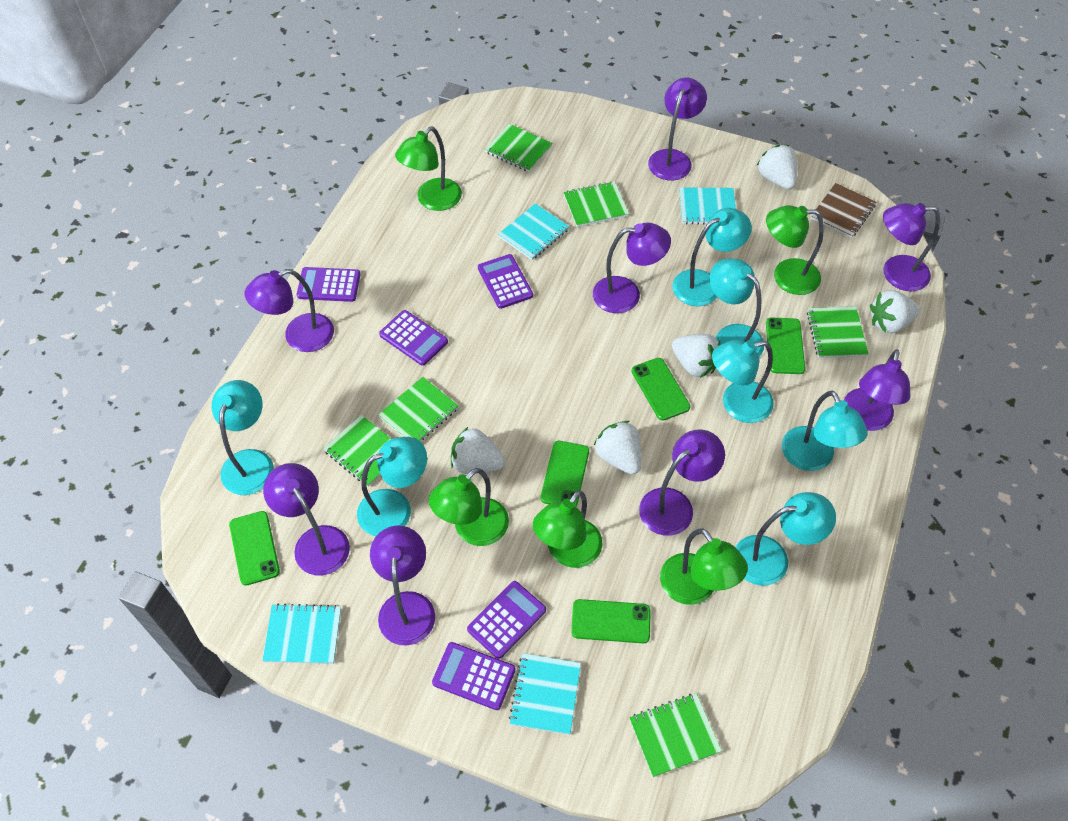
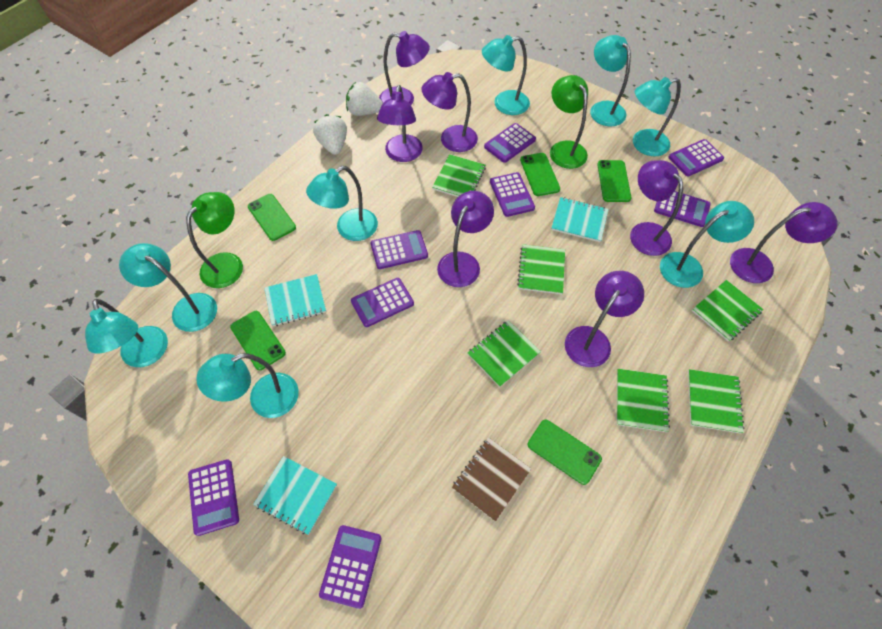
green lamp: 5 -> 2
purple calculator: 5 -> 8
purple lamp: 8 -> 7
turquoise lamp: 7 -> 8
turquoise notebook: 4 -> 3
white strawberry: 5 -> 2

